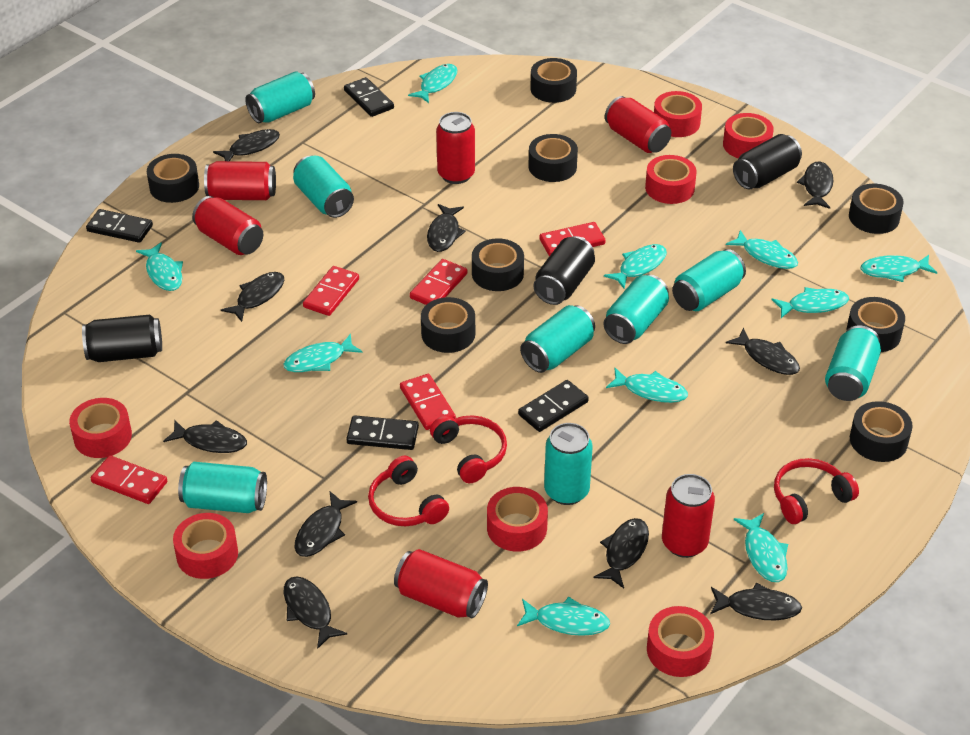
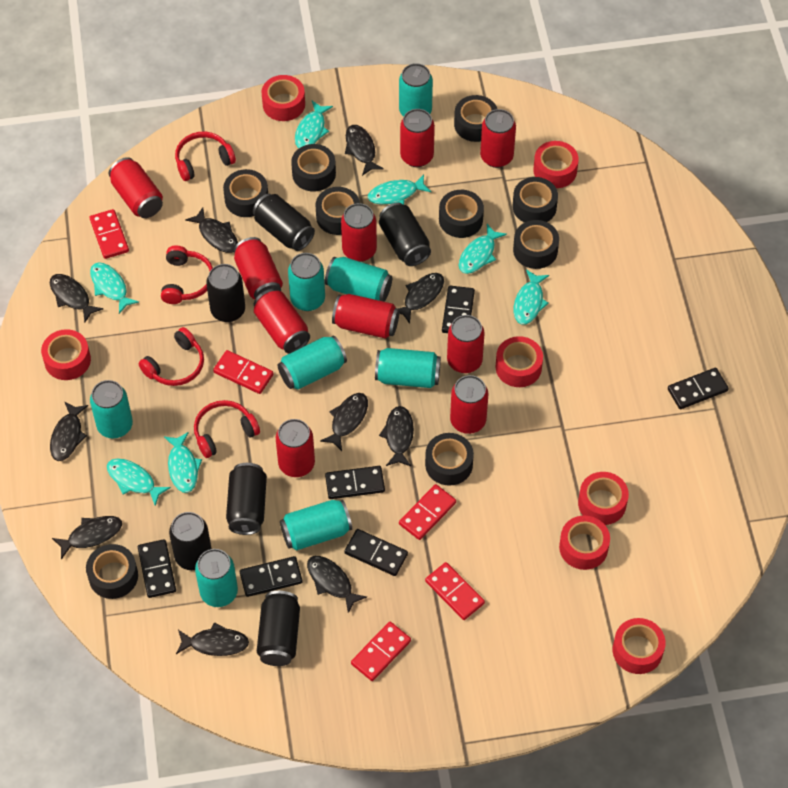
black can: 3 -> 6
black domino: 4 -> 6
black tape: 8 -> 9
red can: 6 -> 10
red headphones: 3 -> 4
turquoise fish: 10 -> 7

